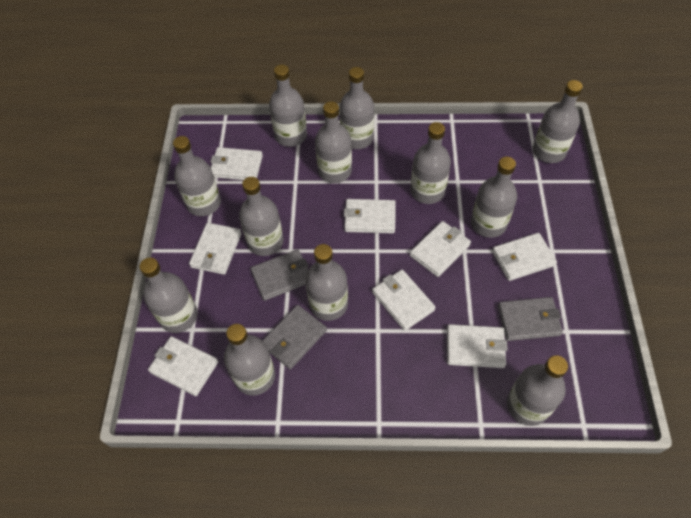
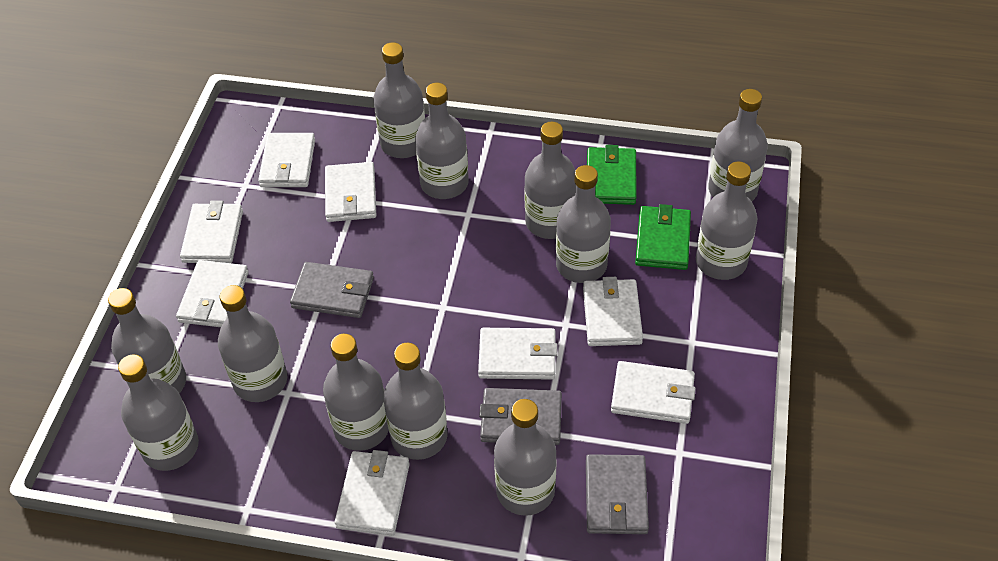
green wallet: 0 -> 2

